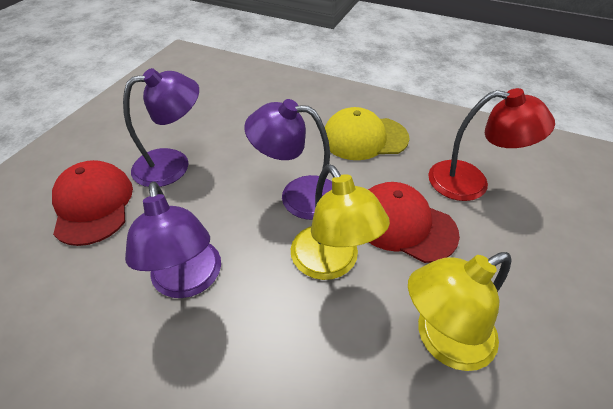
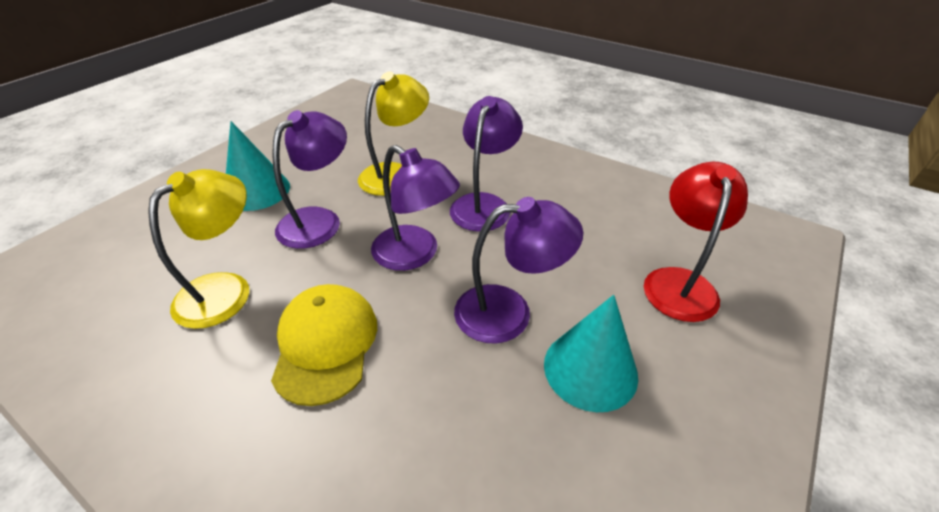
purple lamp: 3 -> 4
red cap: 2 -> 0
turquoise cone: 0 -> 2

